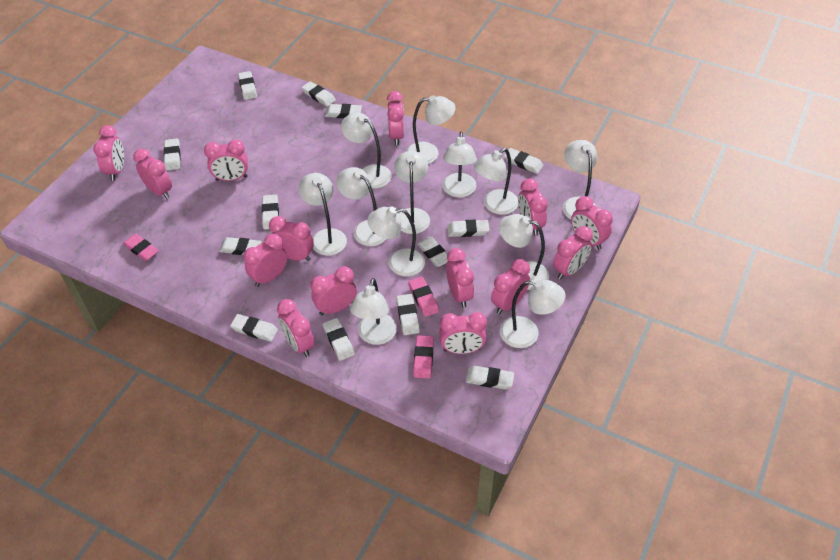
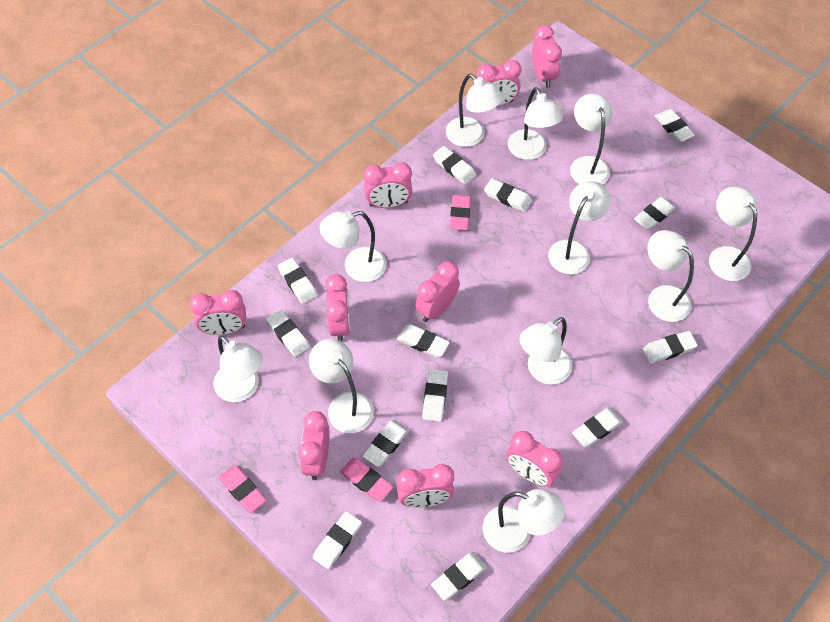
pink clock: 14 -> 9
white lamp: 12 -> 11

